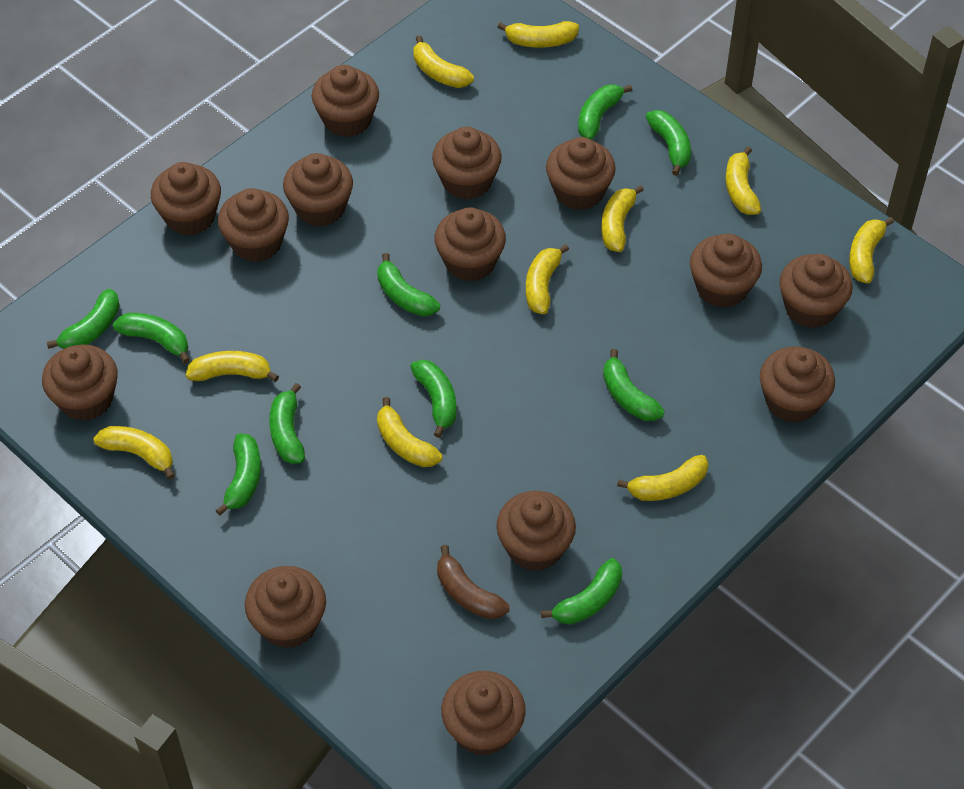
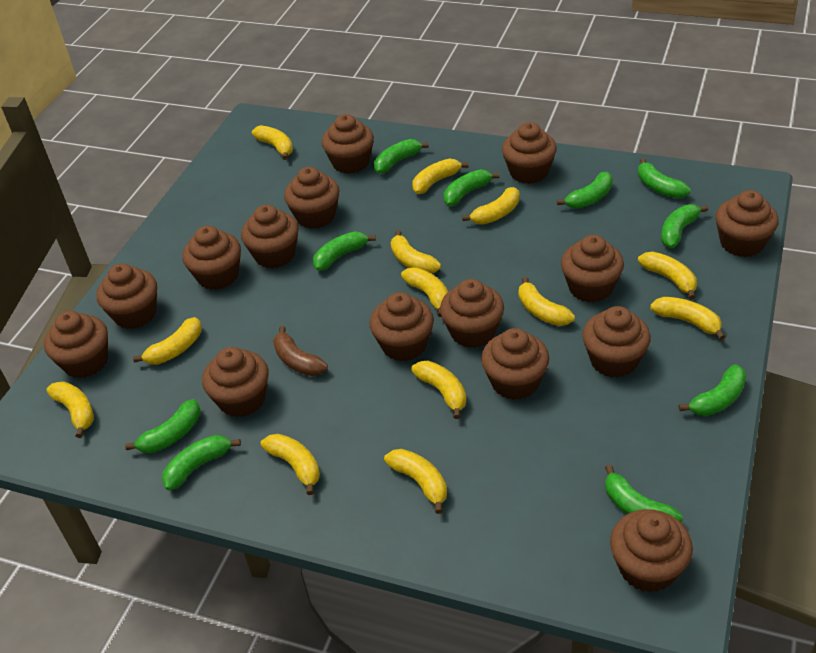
brown cupcake: 14 -> 15
yellow banana: 10 -> 13

